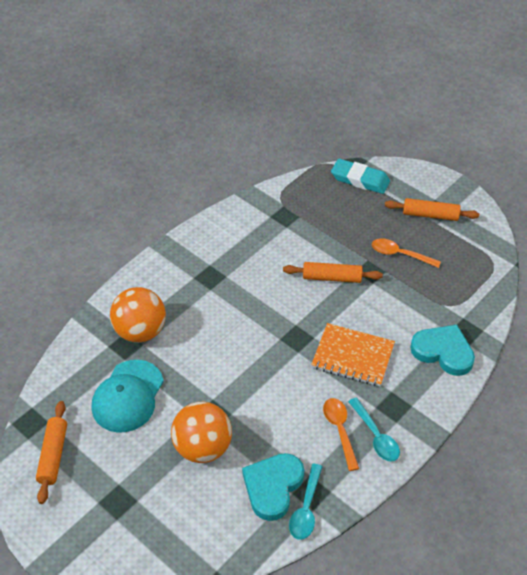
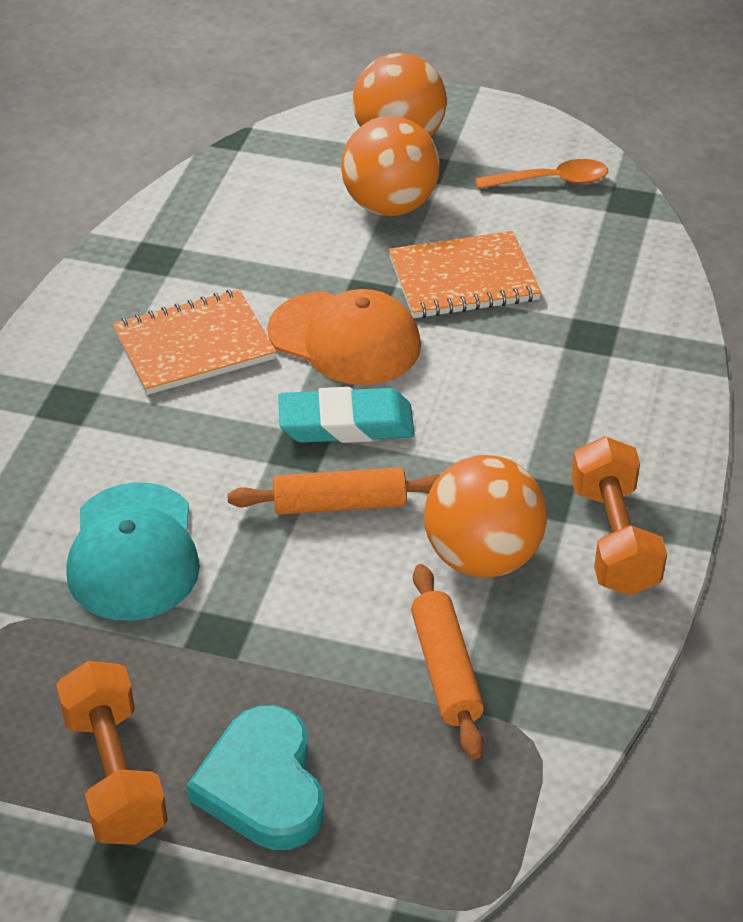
orange ball: 2 -> 3
orange cap: 0 -> 1
orange dumbbell: 0 -> 2
orange notebook: 1 -> 2
orange rolling pin: 3 -> 2
orange spoon: 2 -> 1
turquoise heart: 2 -> 1
turquoise spoon: 2 -> 0

